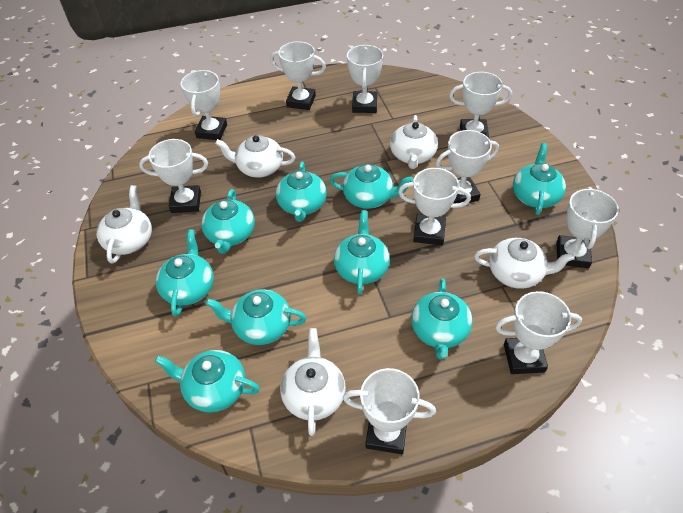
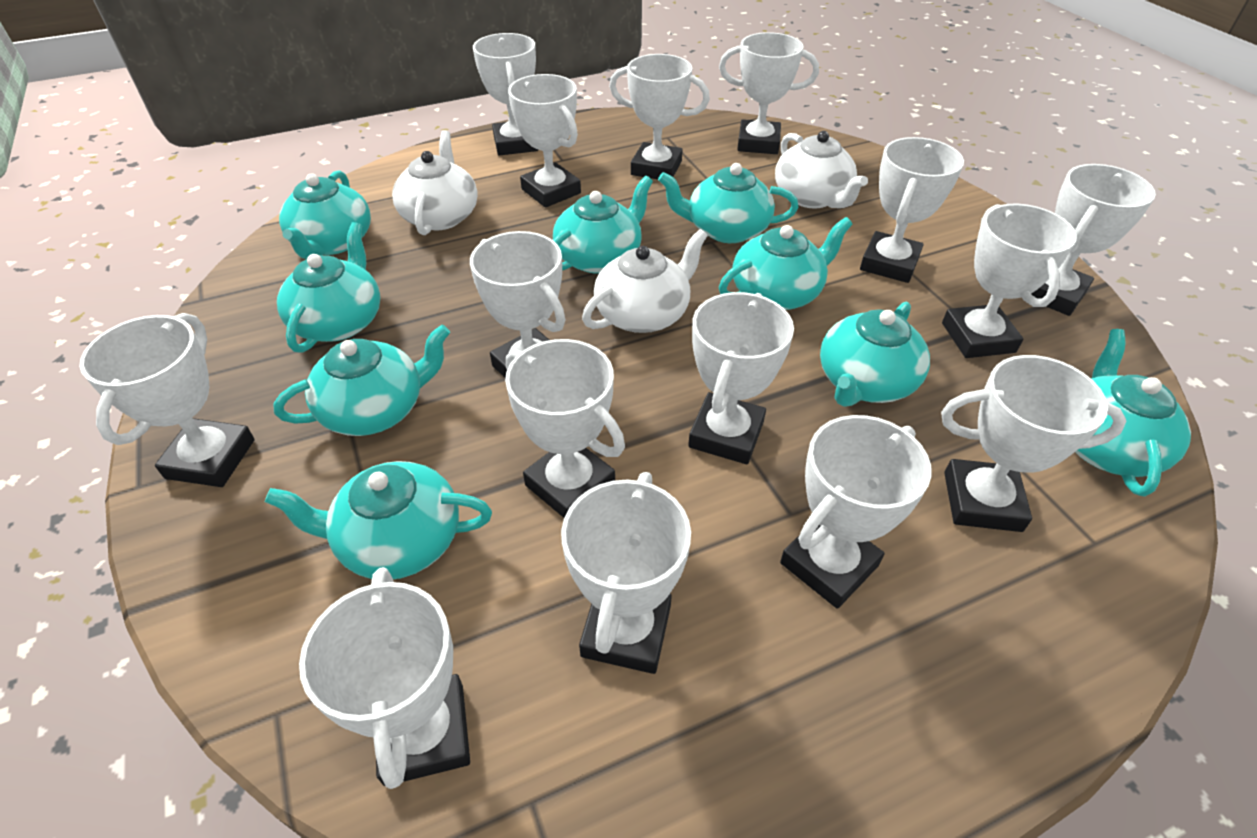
white teapot: 5 -> 3
white trophy: 10 -> 15

